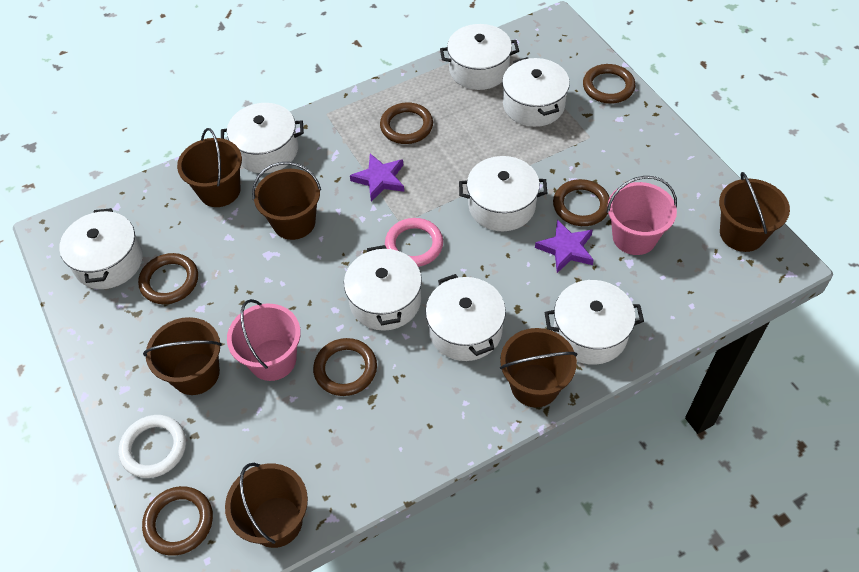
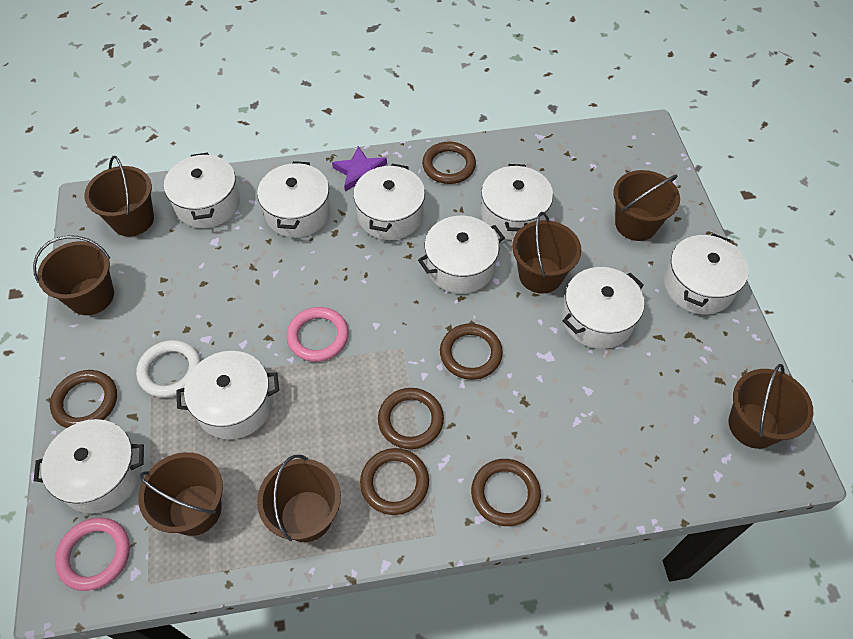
brown bucket: 6 -> 7
pink bucket: 2 -> 0
pink ring: 1 -> 2
purple star: 2 -> 1
white pot: 8 -> 9

